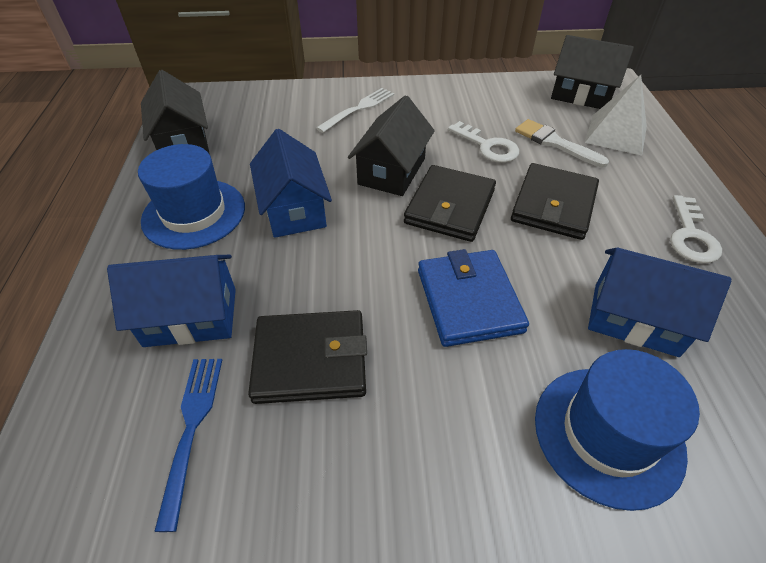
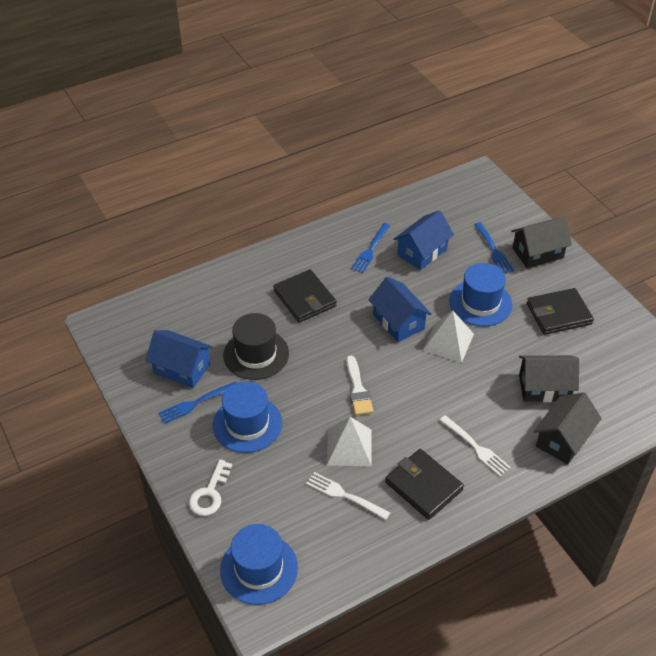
black hat: 0 -> 1
blue fork: 1 -> 3
blue hat: 2 -> 3
blue wallet: 1 -> 0
white fork: 1 -> 2
white key: 2 -> 1
white pyramid: 1 -> 2

